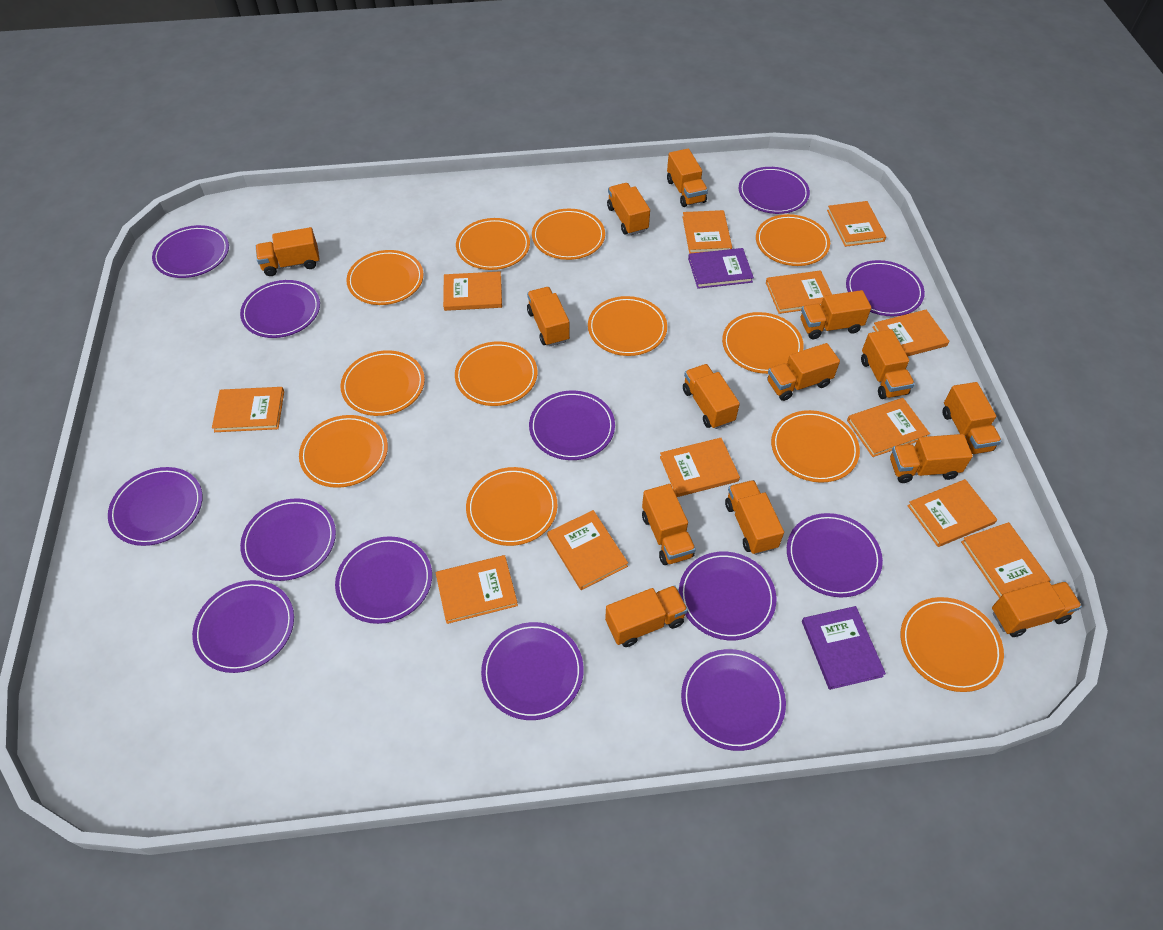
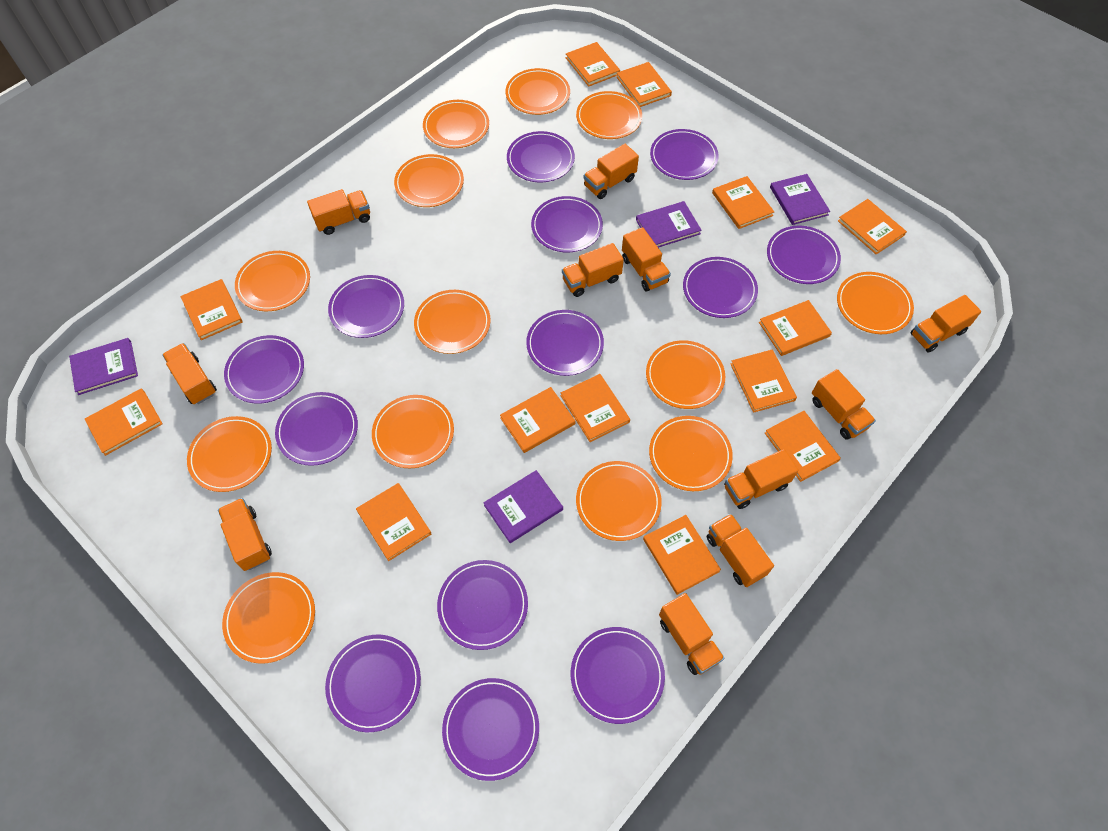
orange book: 12 -> 13
orange plate: 12 -> 13
orange truck: 14 -> 11
purple book: 2 -> 4

